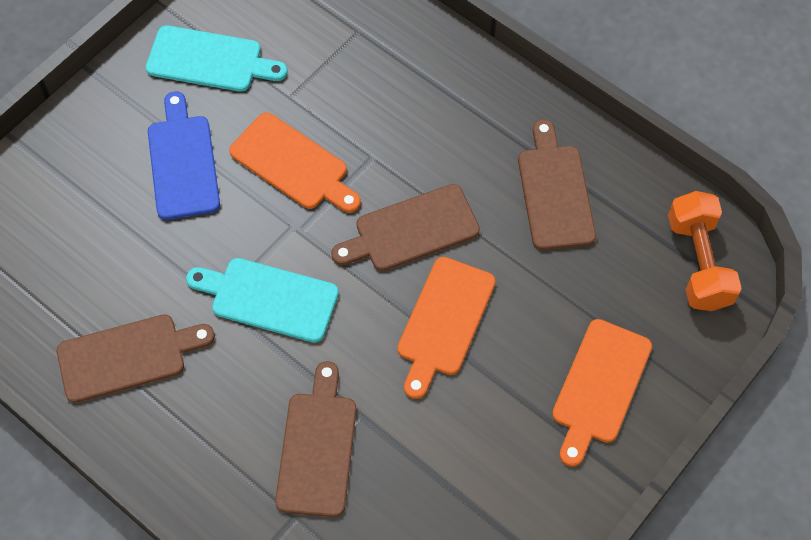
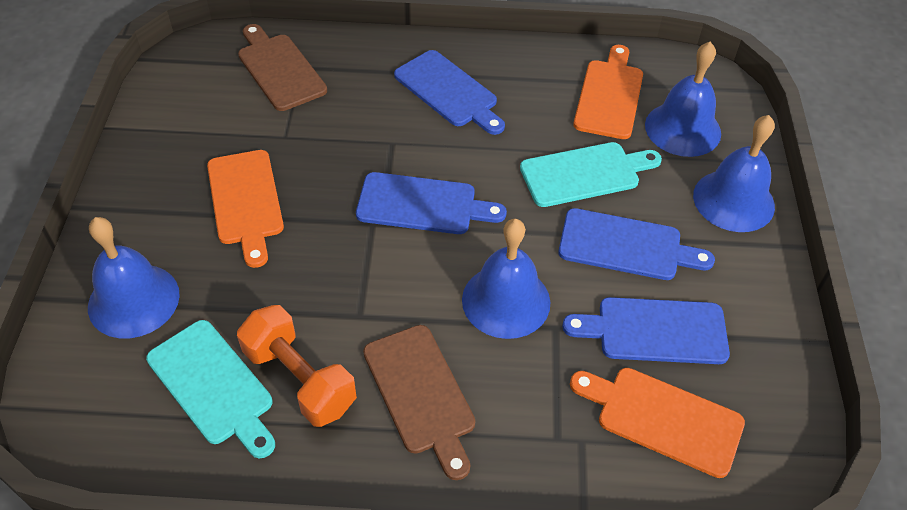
blue bell: 0 -> 4
blue cutting board: 1 -> 4
brown cutting board: 4 -> 2

